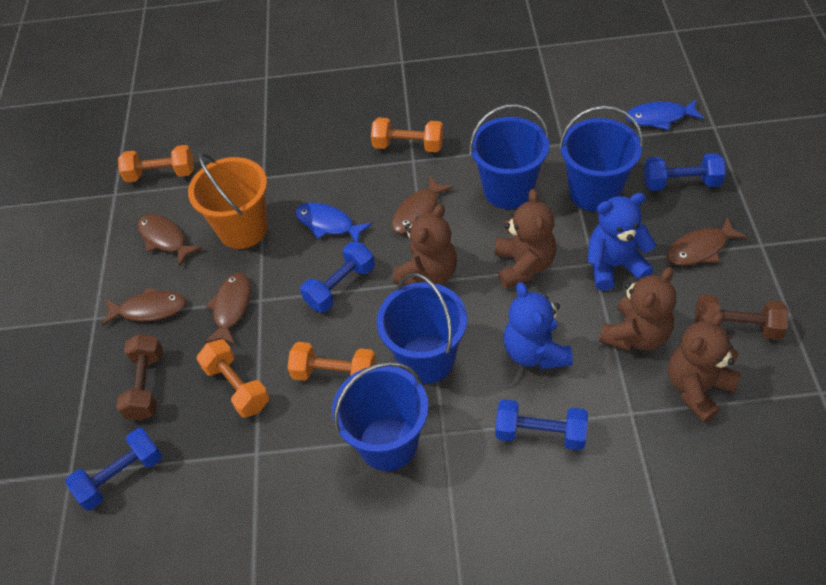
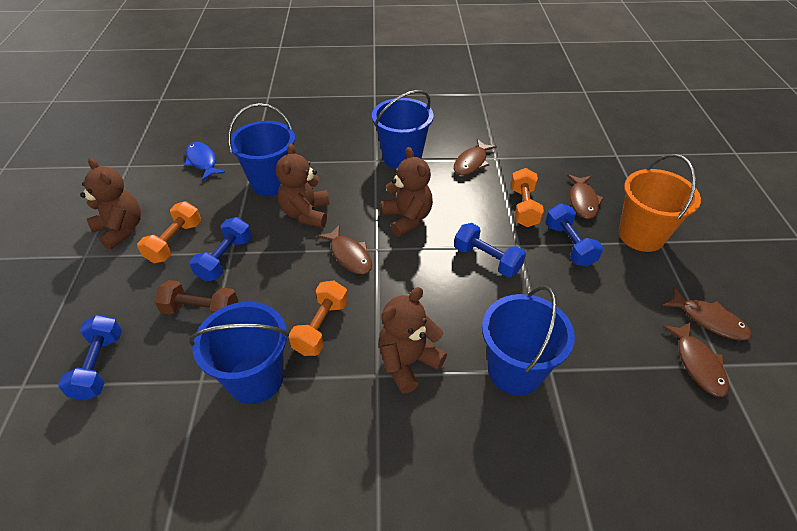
blue fish: 2 -> 1
blue teddy bear: 2 -> 0
brown dumbbell: 2 -> 1
orange dumbbell: 4 -> 3

